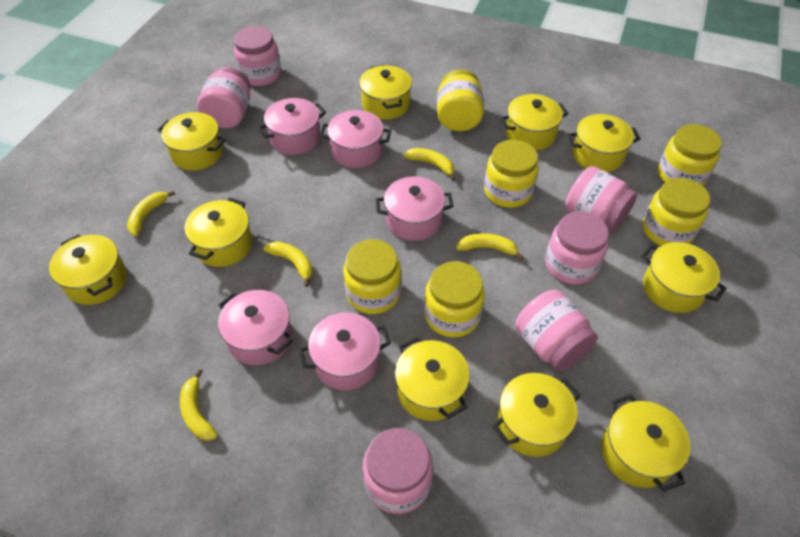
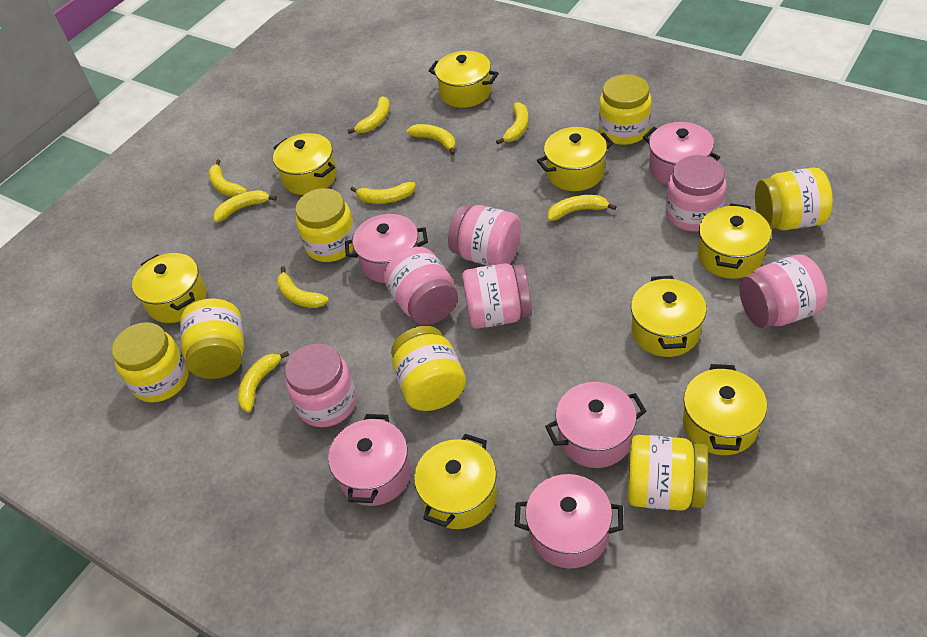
yellow banana: 5 -> 9
yellow jar: 6 -> 7
yellow pot: 10 -> 8

